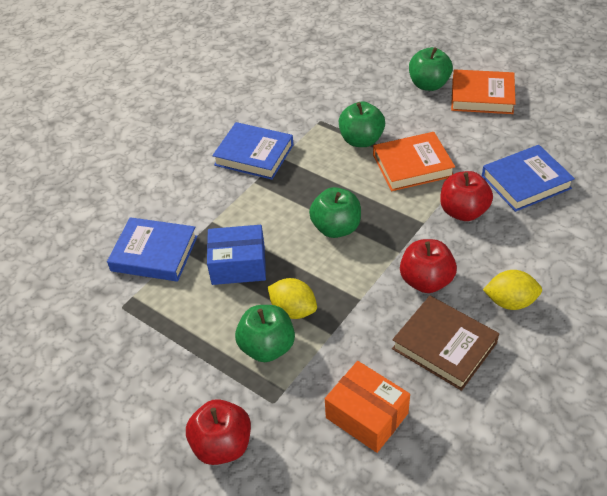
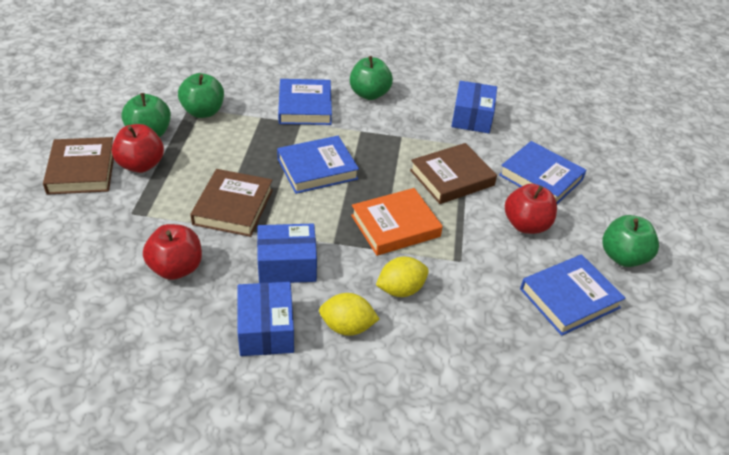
blue book: 3 -> 4
blue box: 1 -> 3
brown book: 1 -> 3
orange book: 2 -> 1
orange box: 1 -> 0

